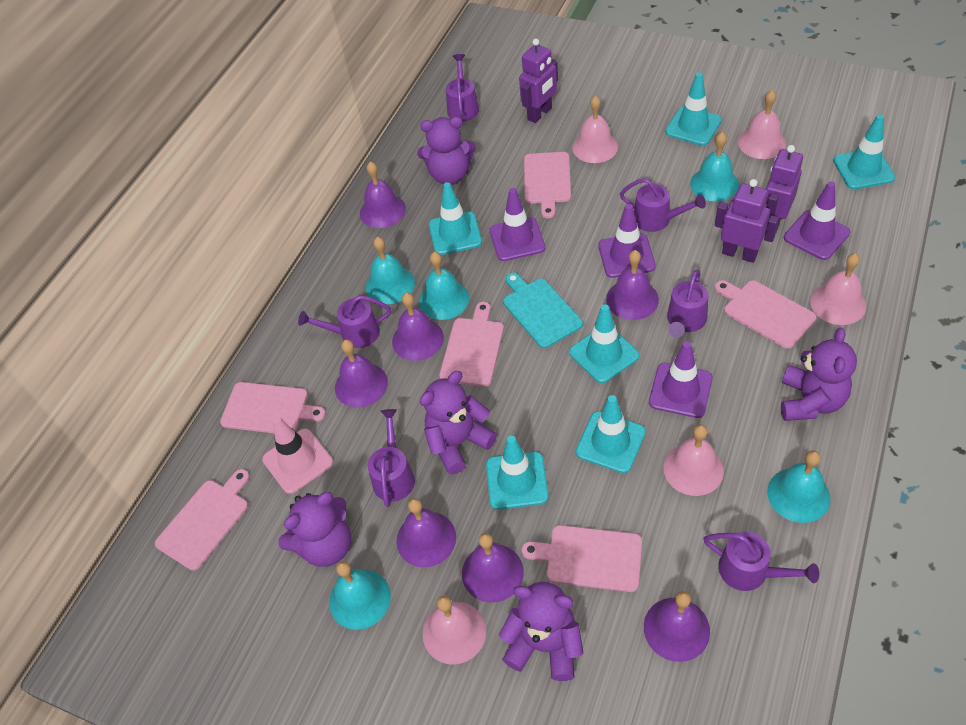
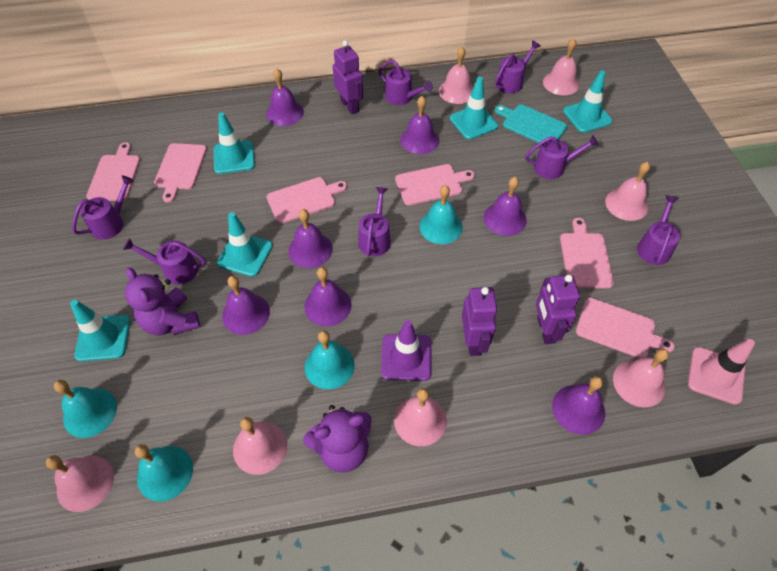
pink bell: 5 -> 7
purple teddy bear: 5 -> 2
purple traffic cone: 4 -> 1
purple watering can: 6 -> 7
turquoise bell: 5 -> 4
turquoise traffic cone: 6 -> 5

